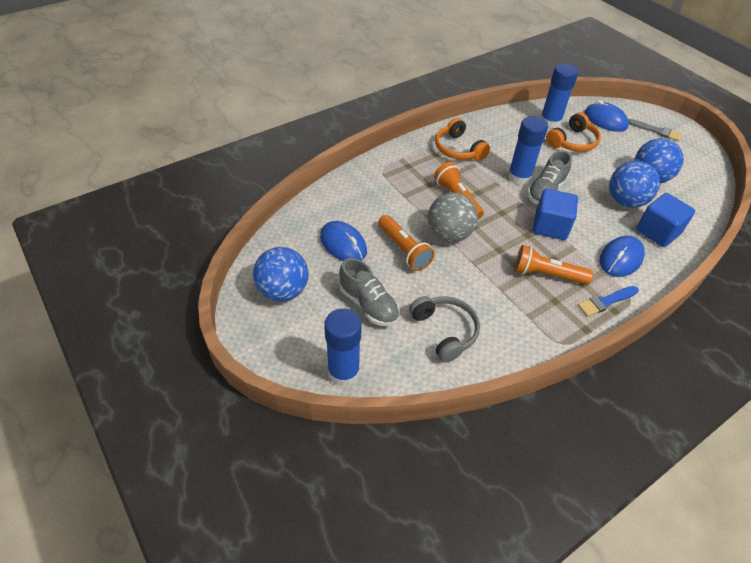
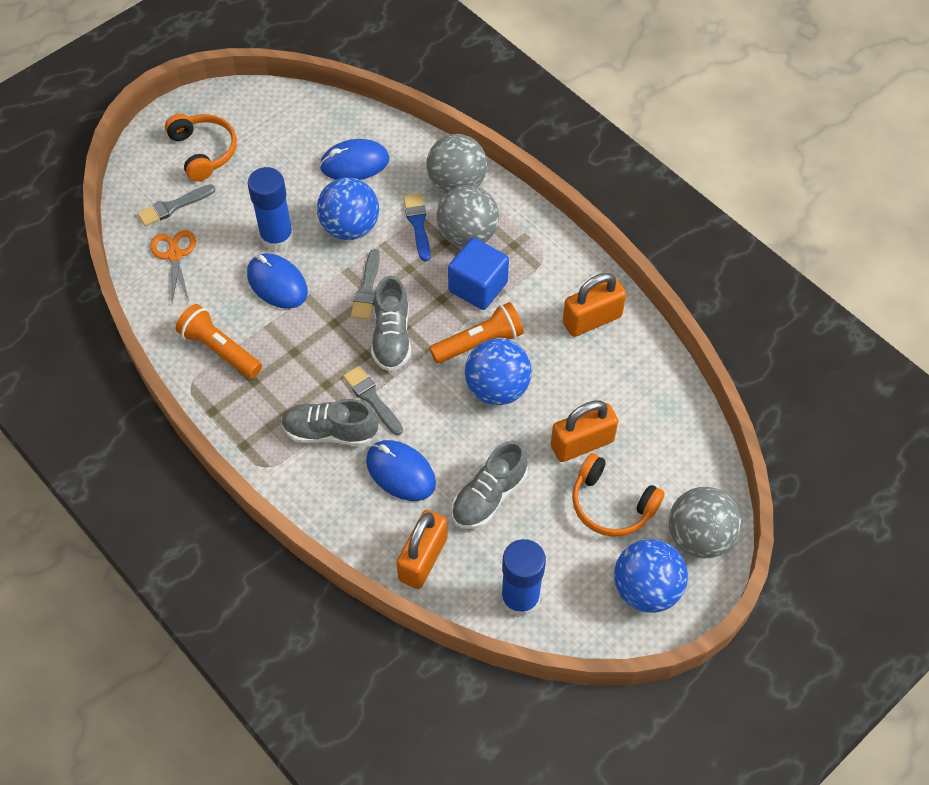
blue cube: 2 -> 1
blue glue stick: 3 -> 2
grey ball: 1 -> 3
grey brush: 1 -> 3
grey headphones: 1 -> 0
grey shoe: 2 -> 3
orange flashlight: 3 -> 2
orange padlock: 0 -> 3
orange scissors: 0 -> 1

